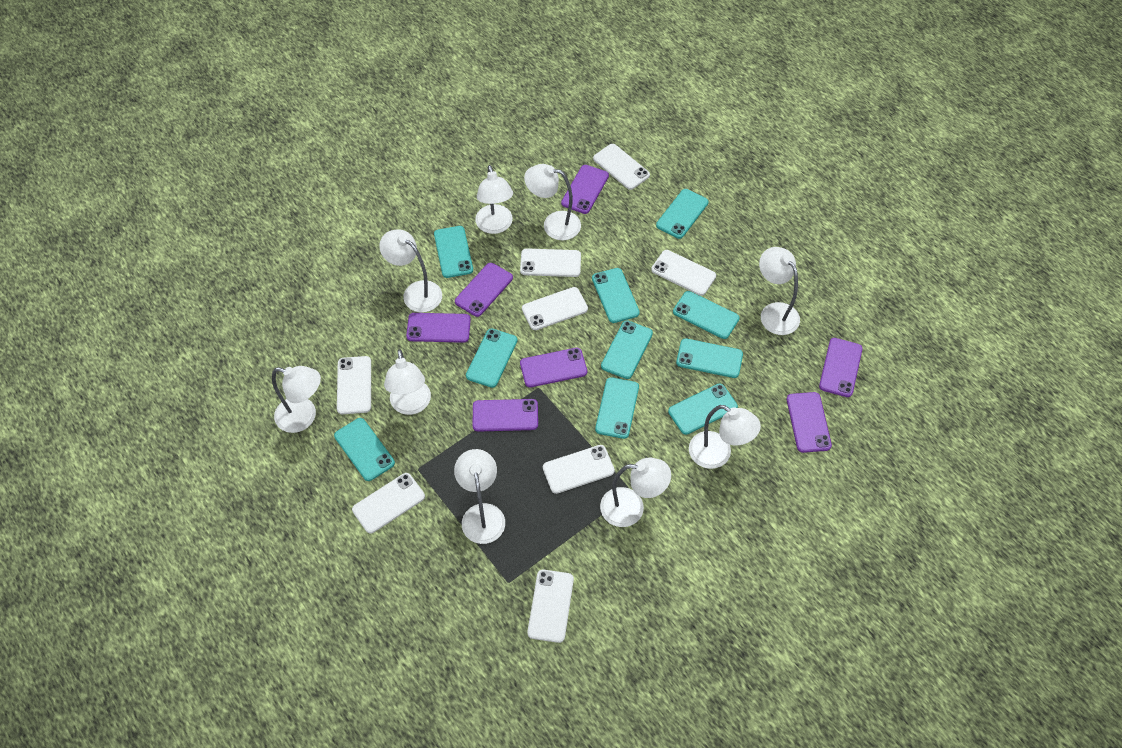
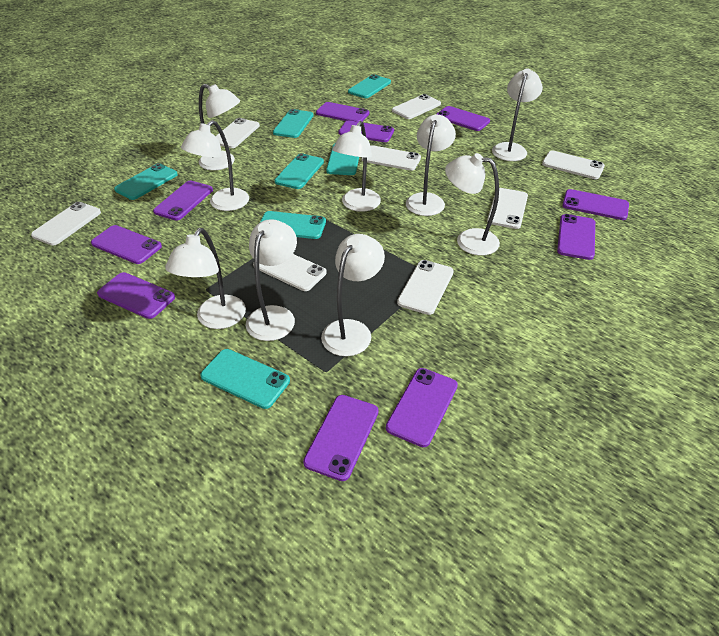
purple phone: 7 -> 10
turquoise phone: 10 -> 7

